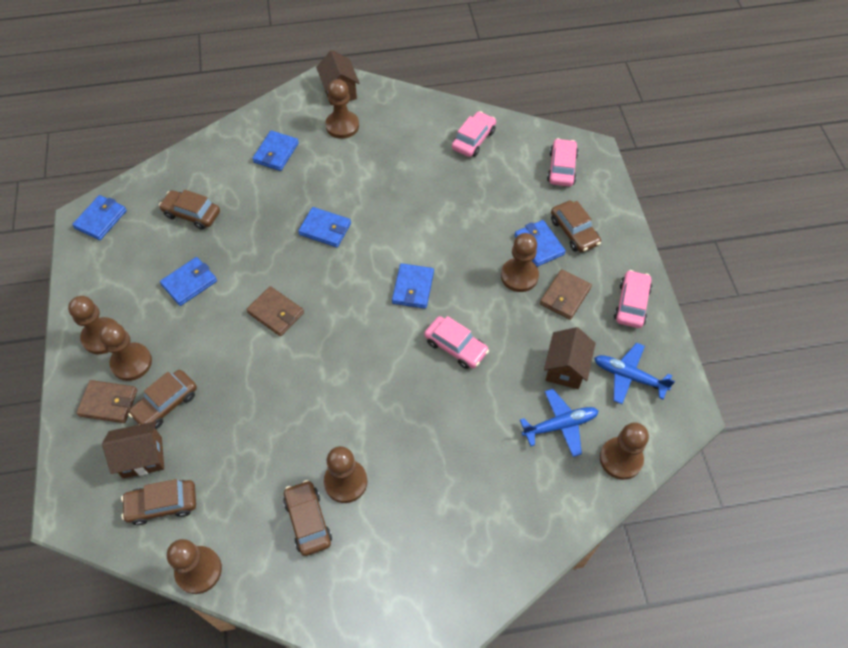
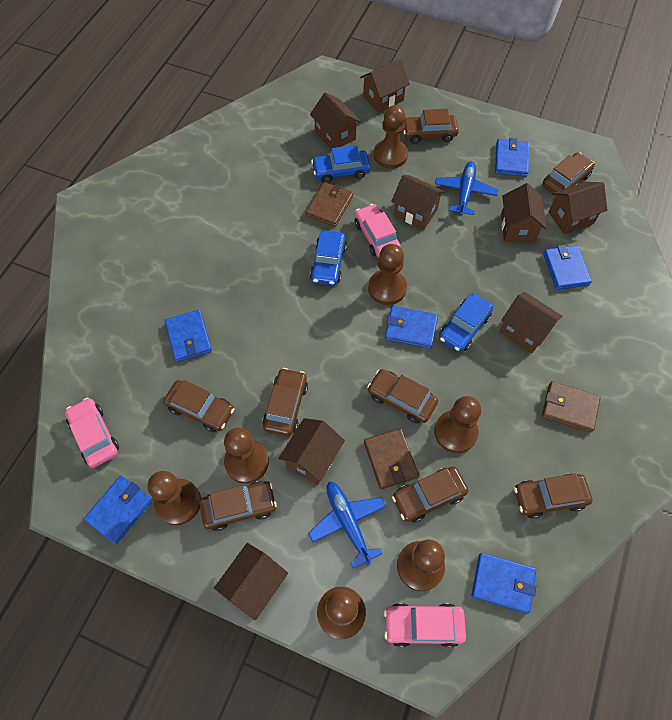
blue car: 0 -> 3
brown car: 5 -> 8
brown house: 3 -> 8
pink car: 4 -> 3

